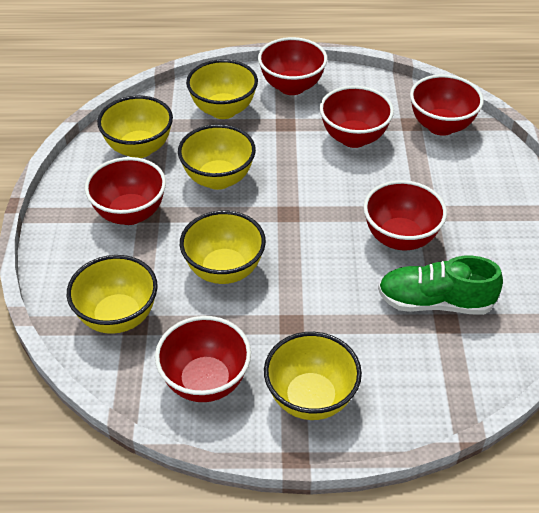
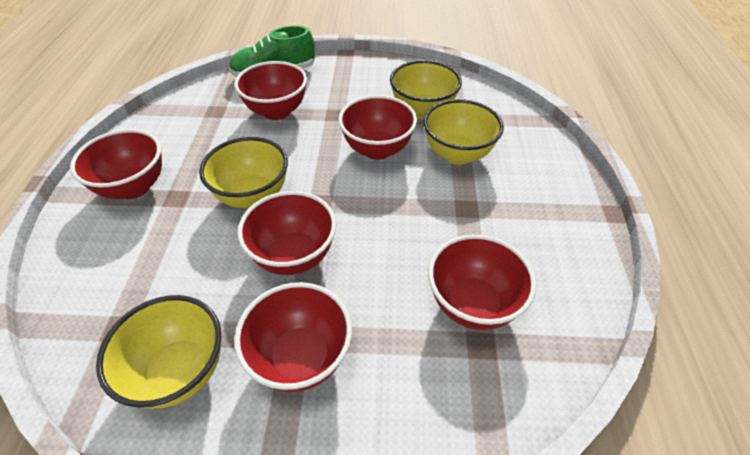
yellow bowl: 6 -> 4

